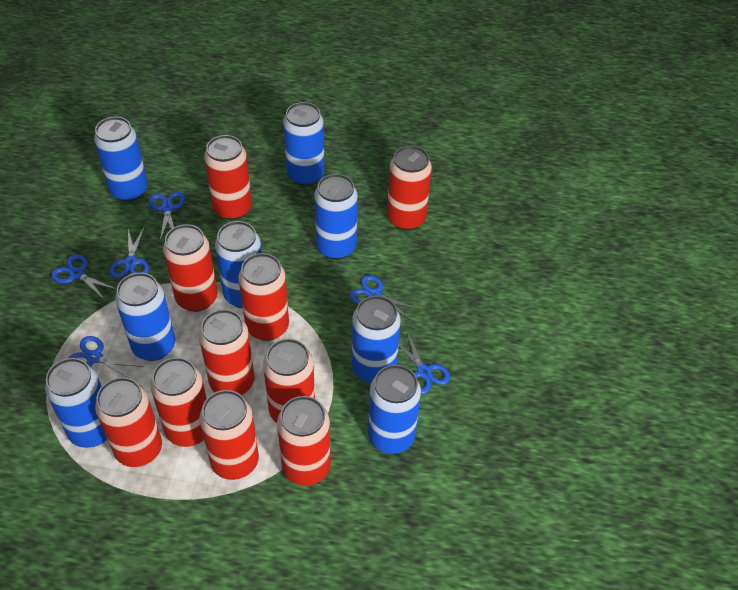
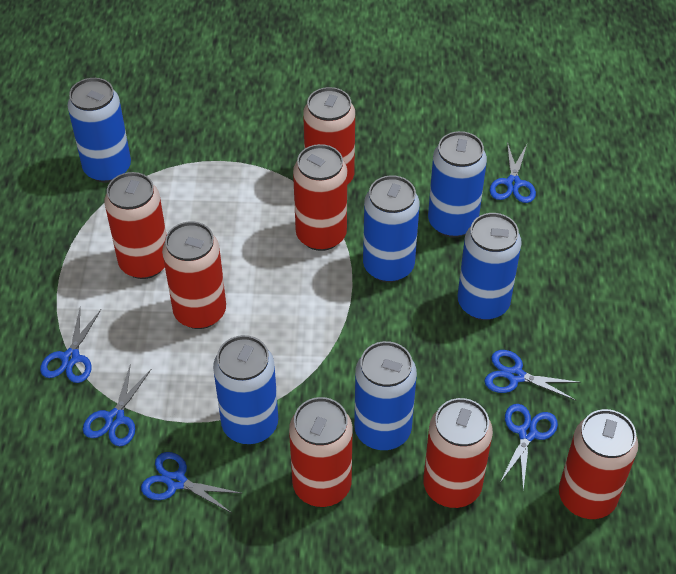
blue can: 8 -> 6
red can: 10 -> 7

